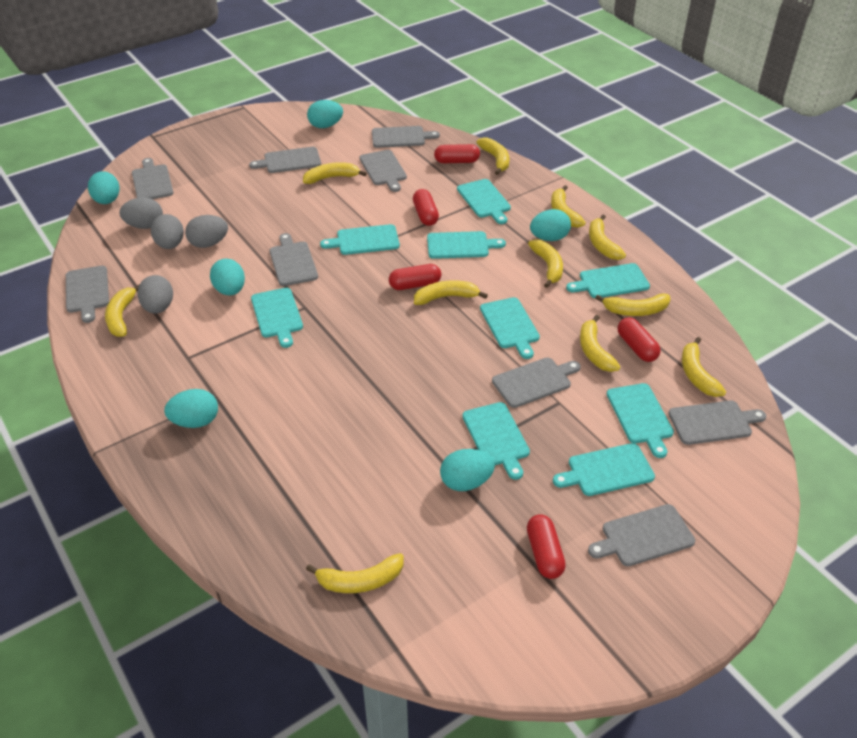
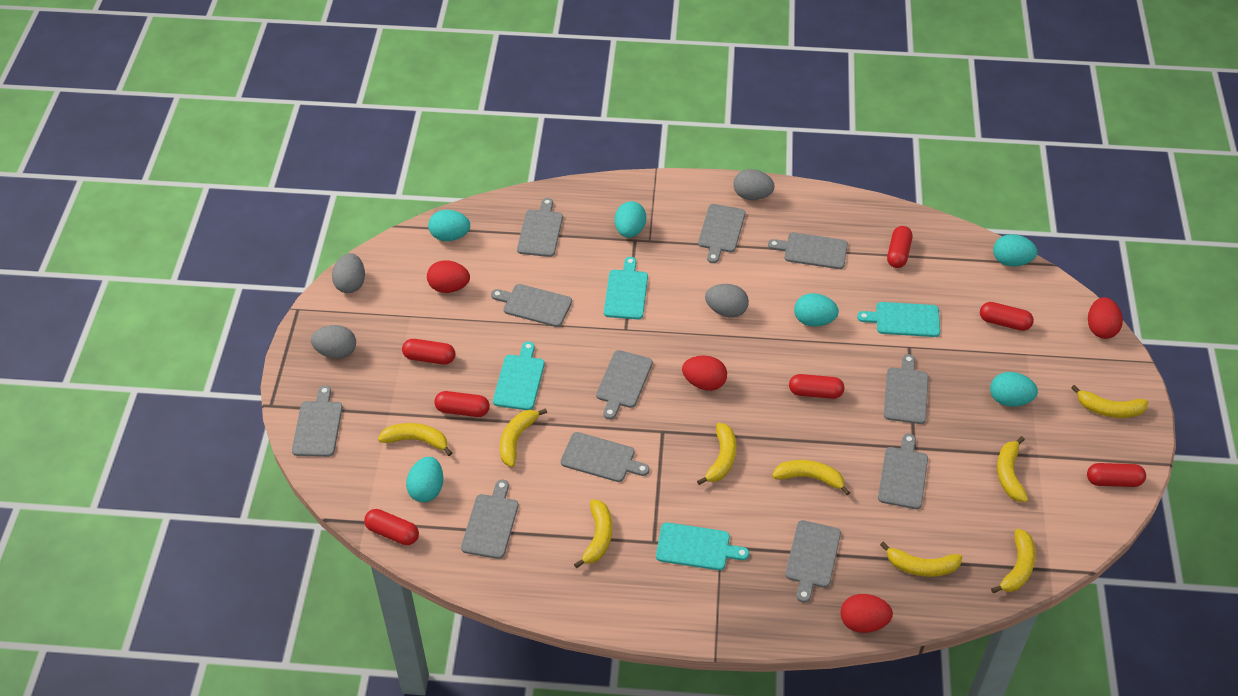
grey cutting board: 9 -> 11
red capsule: 5 -> 7
red egg: 0 -> 4
turquoise cutting board: 9 -> 4
yellow banana: 11 -> 9

